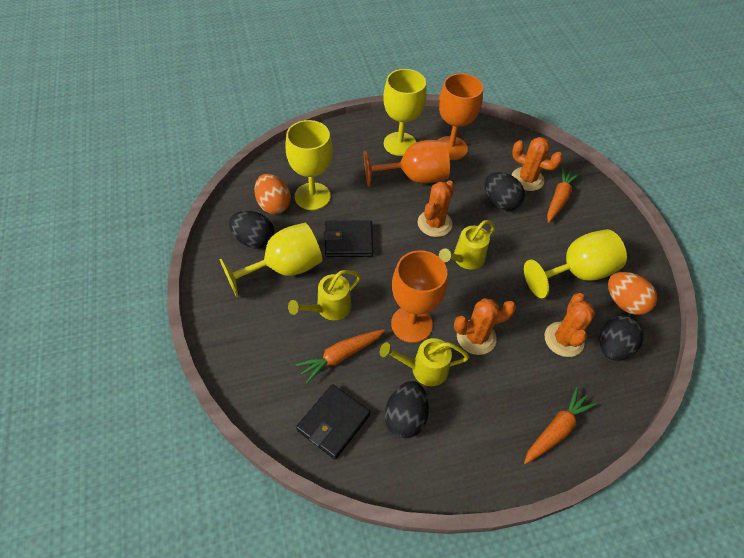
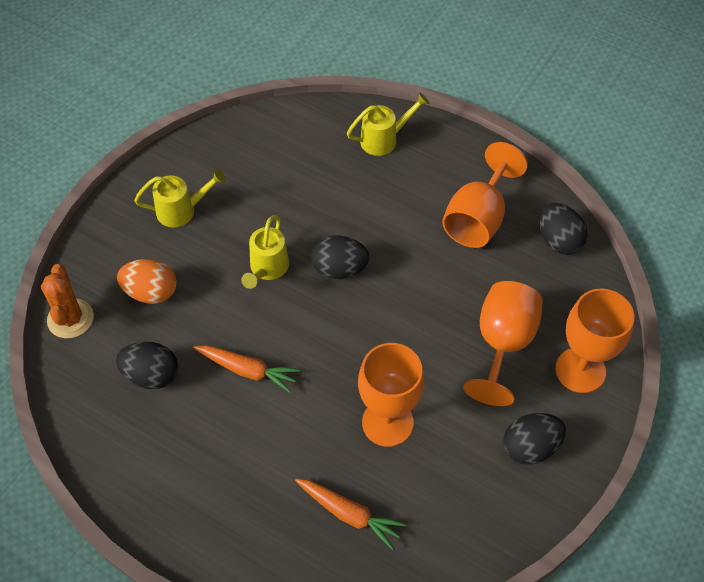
black wallet: 2 -> 0
orange cactus: 4 -> 1
orange carrot: 3 -> 2
orange egg: 2 -> 1
orange goblet: 3 -> 4
yellow goblet: 4 -> 0

